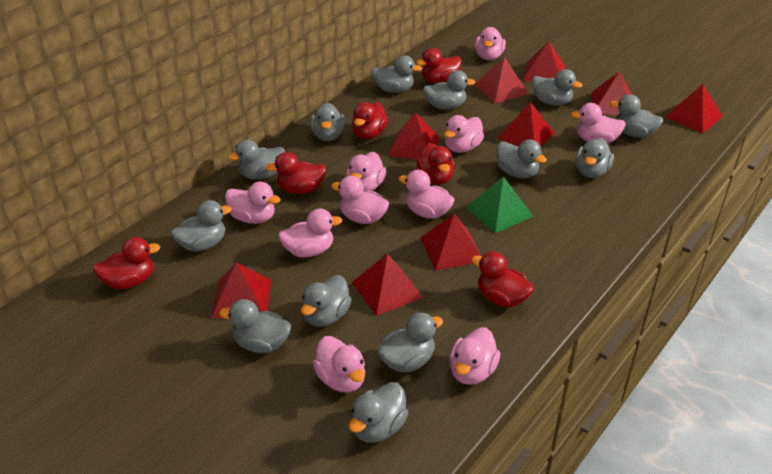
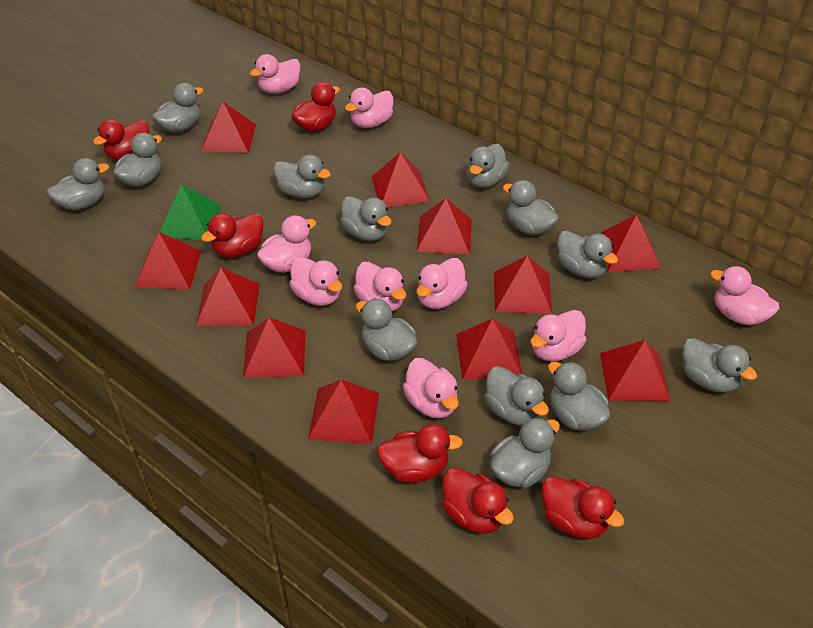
pink duck: 10 -> 9
red pyramid: 9 -> 11

